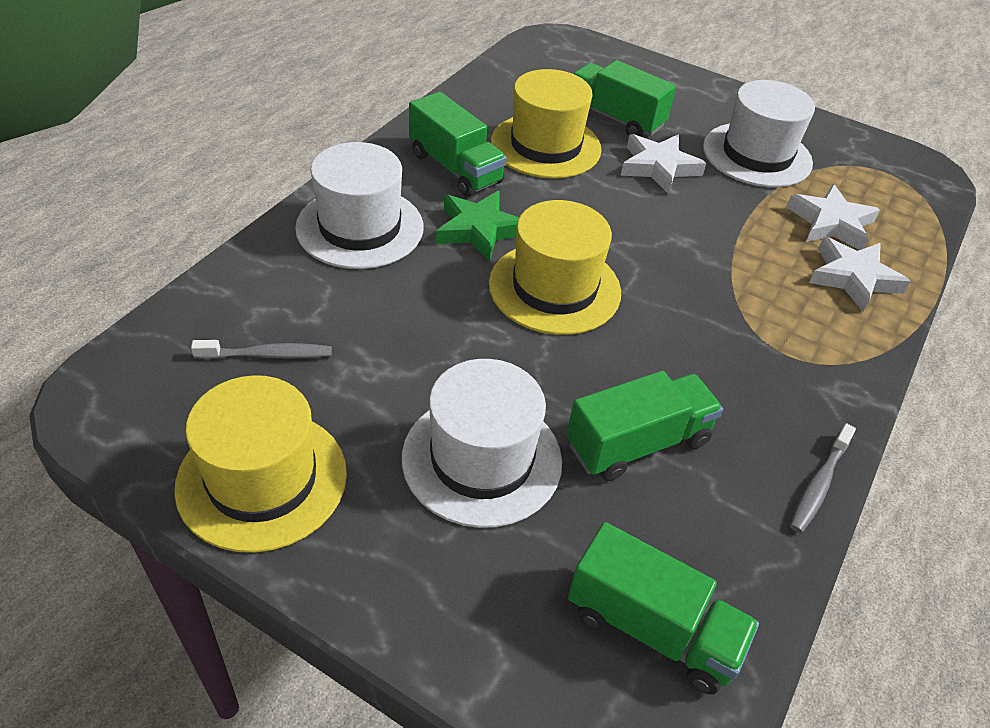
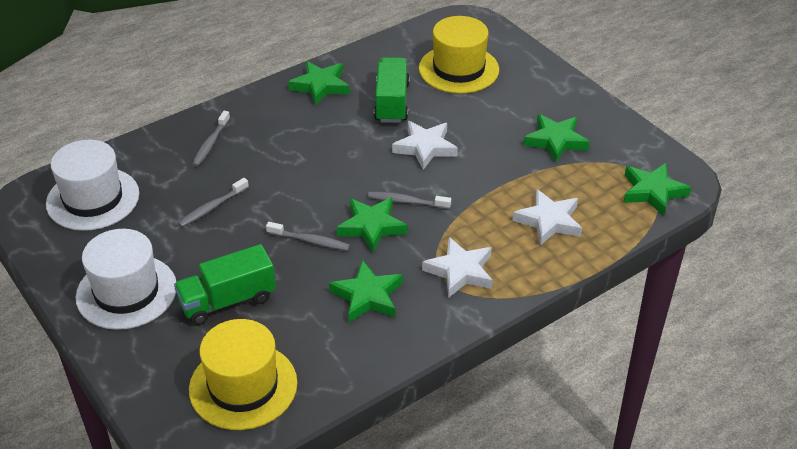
green star: 1 -> 5
green truck: 4 -> 2
grey toothbrush: 2 -> 4
white hat: 3 -> 2
yellow hat: 3 -> 2

